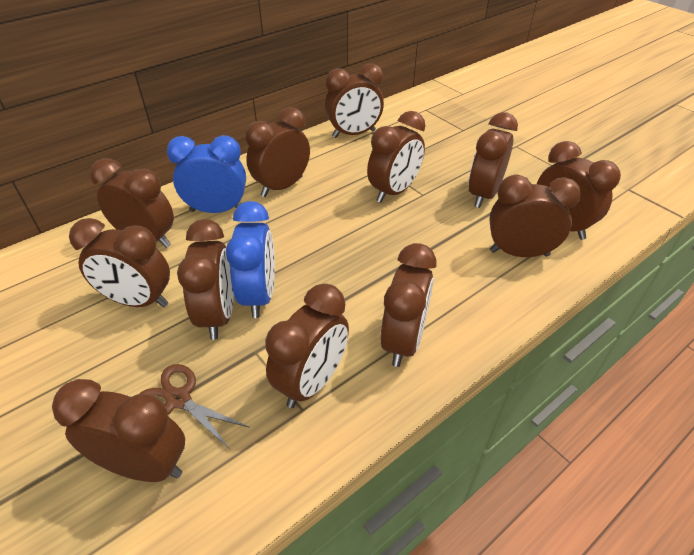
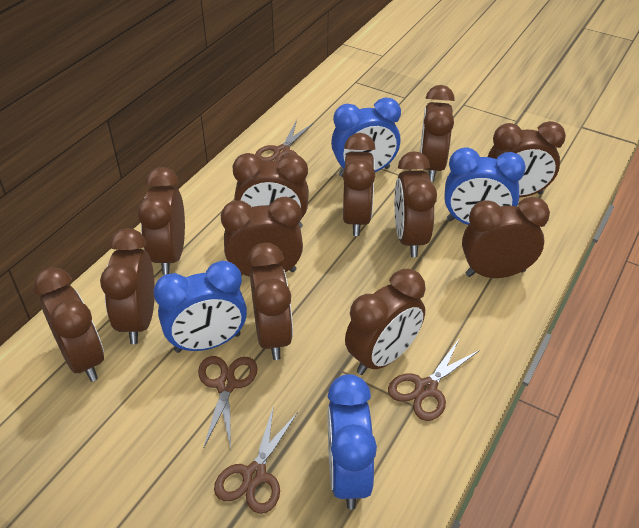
blue clock: 2 -> 4
brown scissors: 1 -> 4

